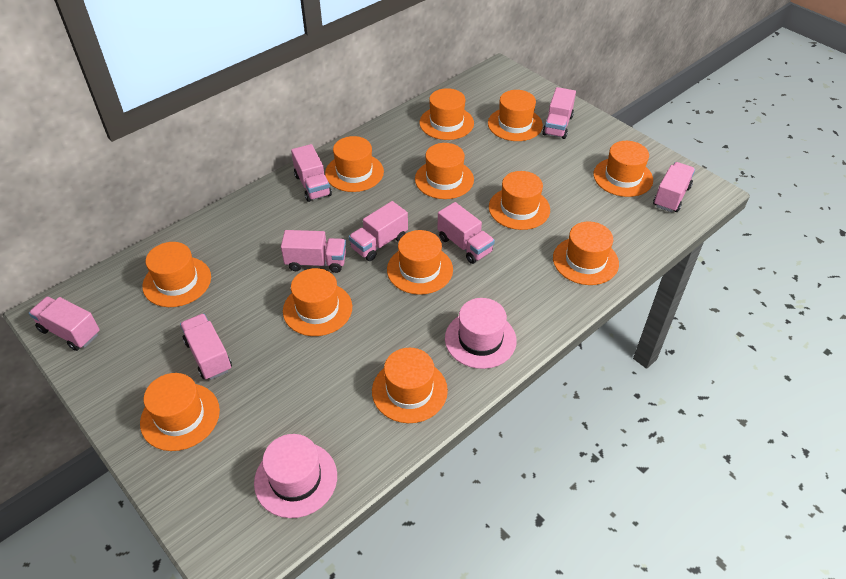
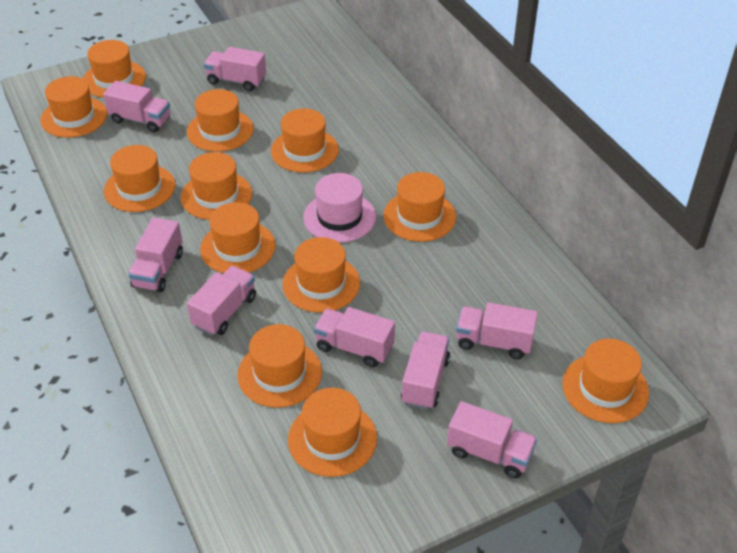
pink hat: 2 -> 1

